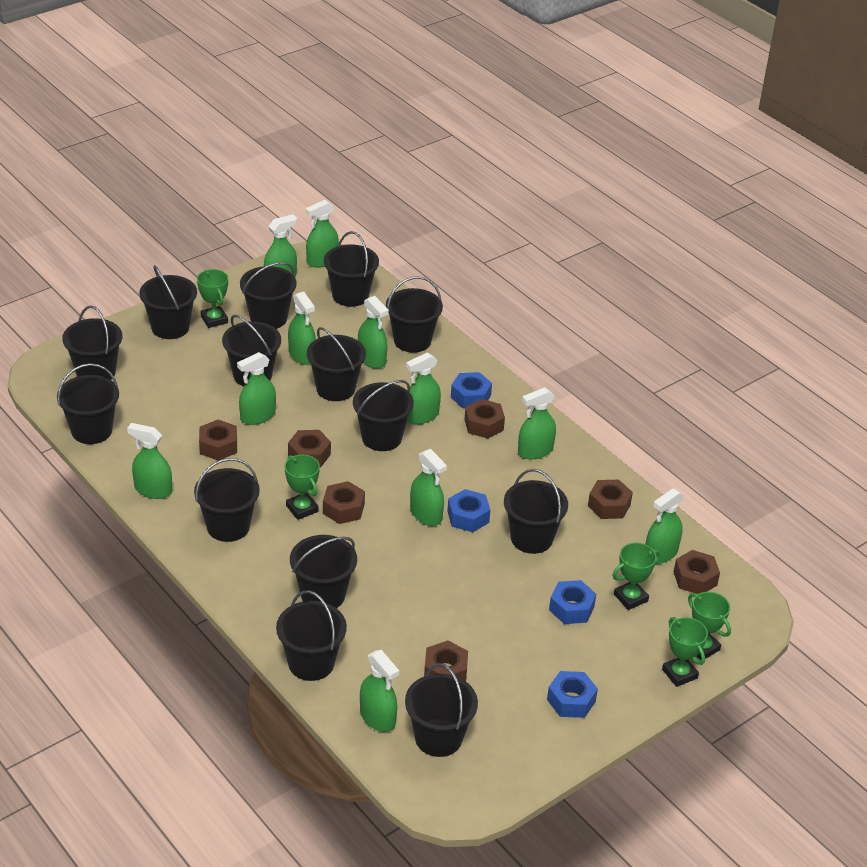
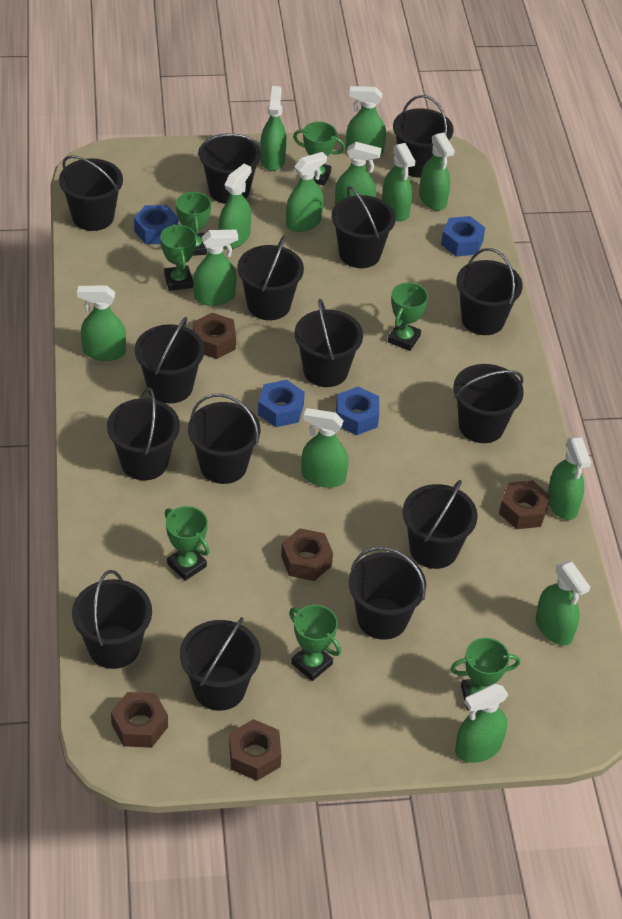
black bucket: 14 -> 15
brown nut: 7 -> 5
green spray bottle: 11 -> 13
green trophy: 5 -> 7

